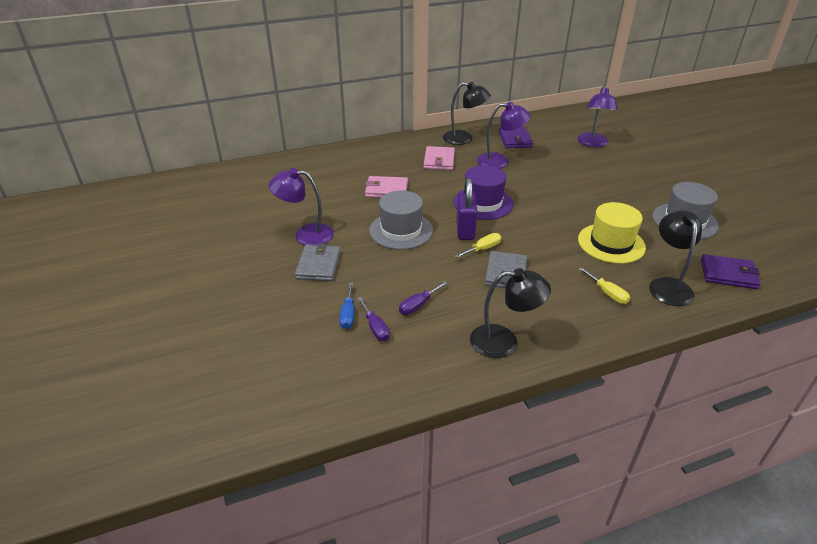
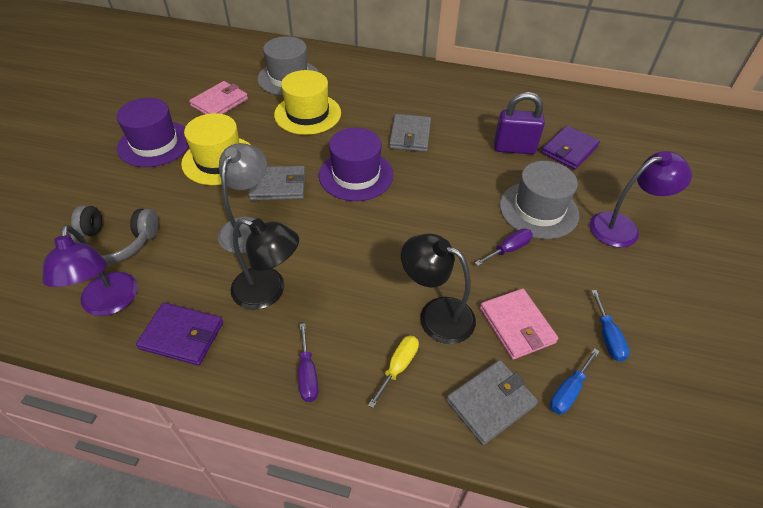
black lamp: 3 -> 2
blue screwdriver: 1 -> 2
grey headphones: 0 -> 1
grey lamp: 0 -> 1
grey wallet: 2 -> 3
purple hat: 1 -> 2
purple lamp: 3 -> 2
yellow hat: 1 -> 2
yellow screwdriver: 2 -> 1

